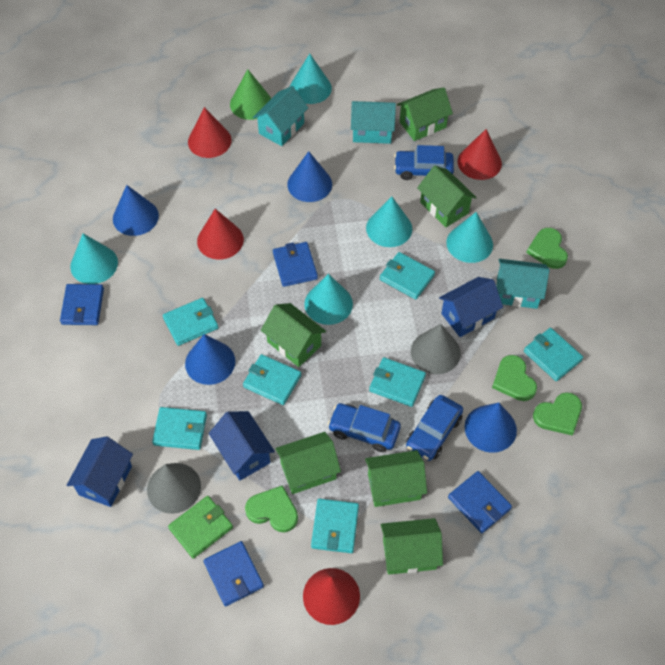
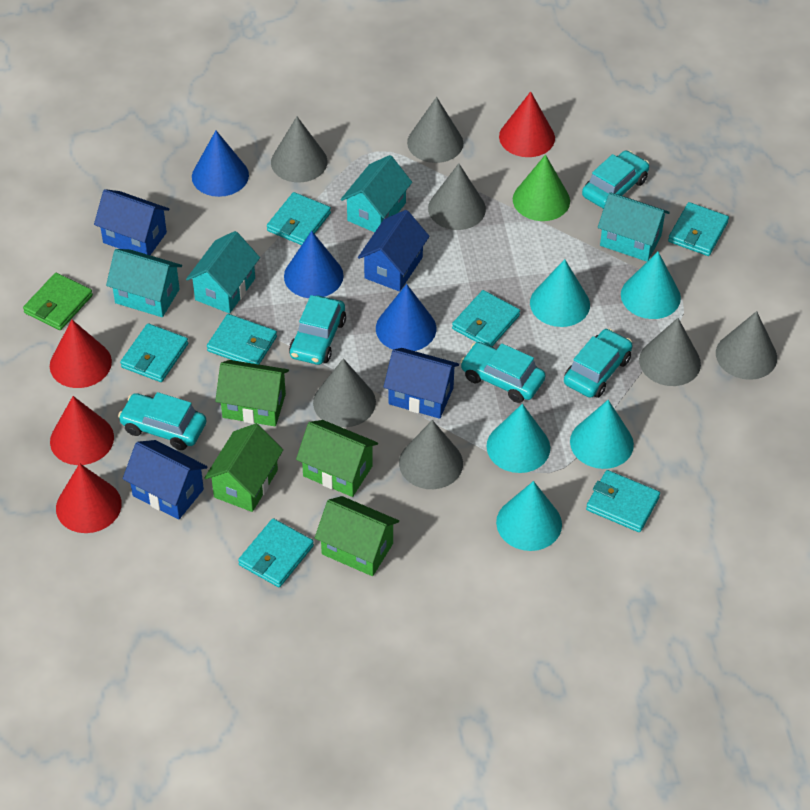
blue car: 3 -> 0
blue cone: 4 -> 3
blue house: 3 -> 4
blue wallet: 4 -> 0
green heart: 4 -> 0
green house: 6 -> 4
grey cone: 2 -> 7
turquoise car: 0 -> 5
turquoise house: 3 -> 4

